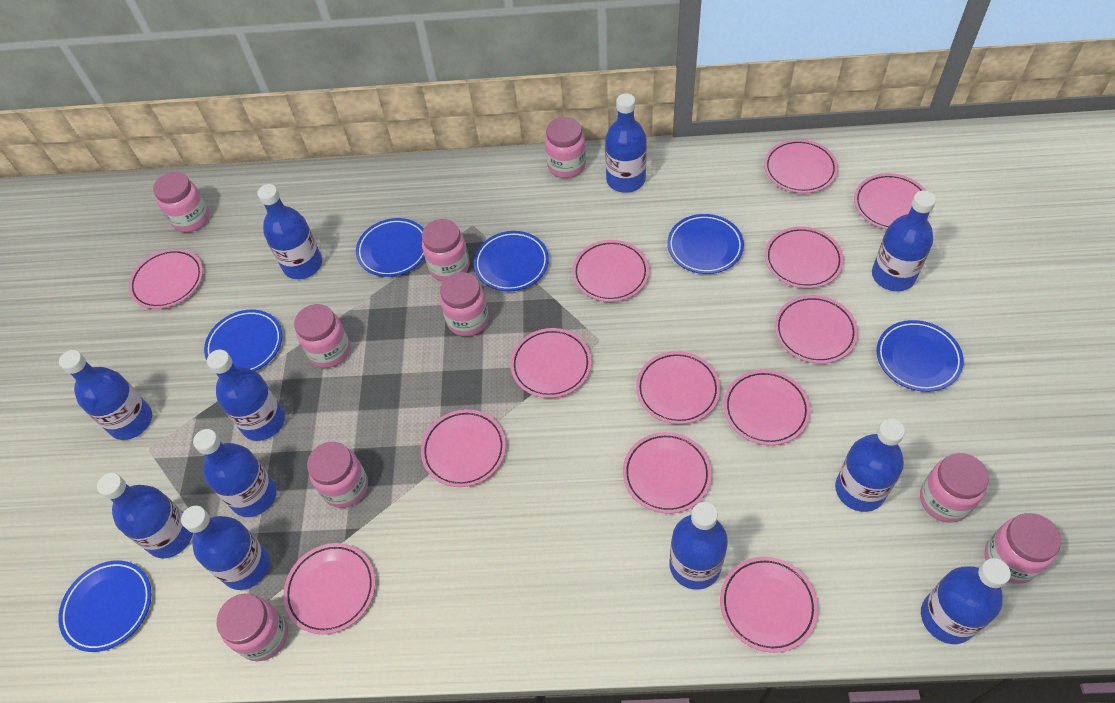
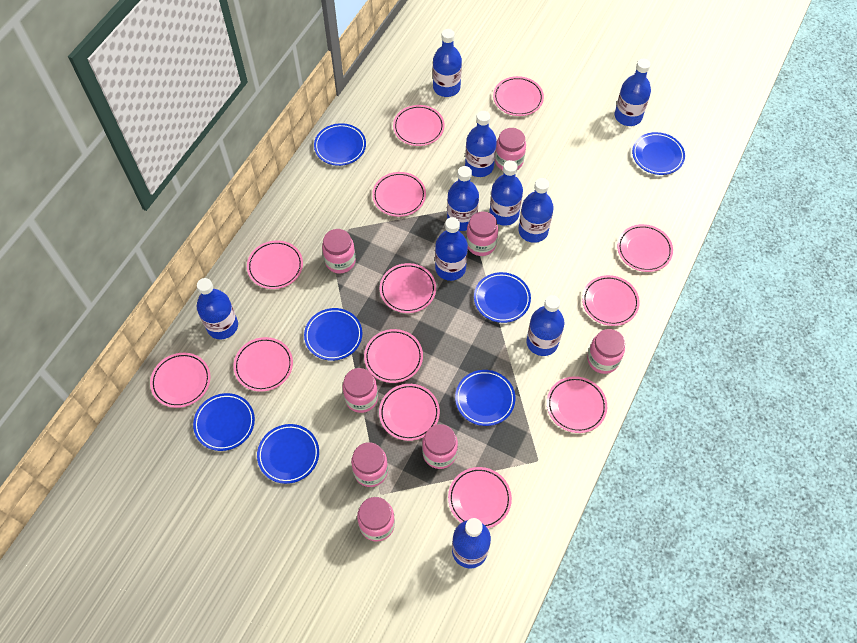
blue bottle: 11 -> 10
blue plate: 6 -> 7
pink jar: 9 -> 8

